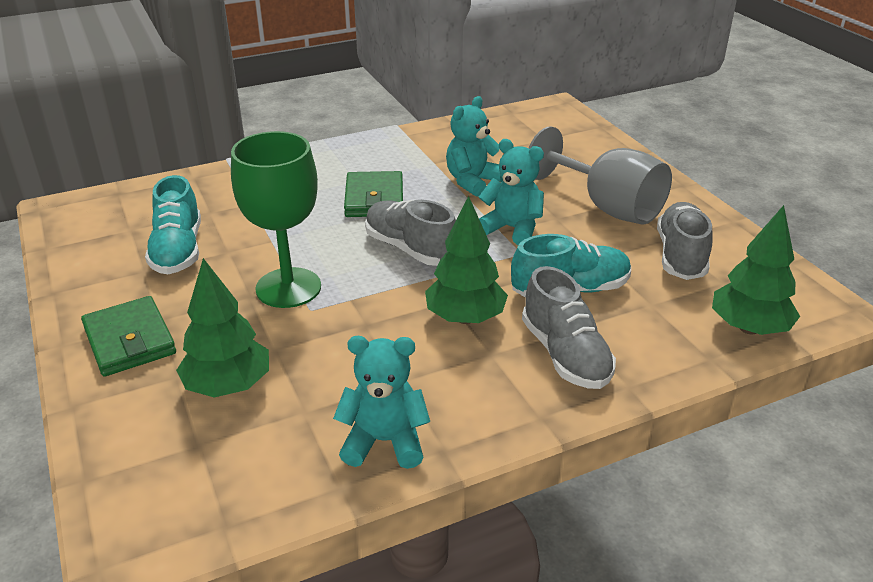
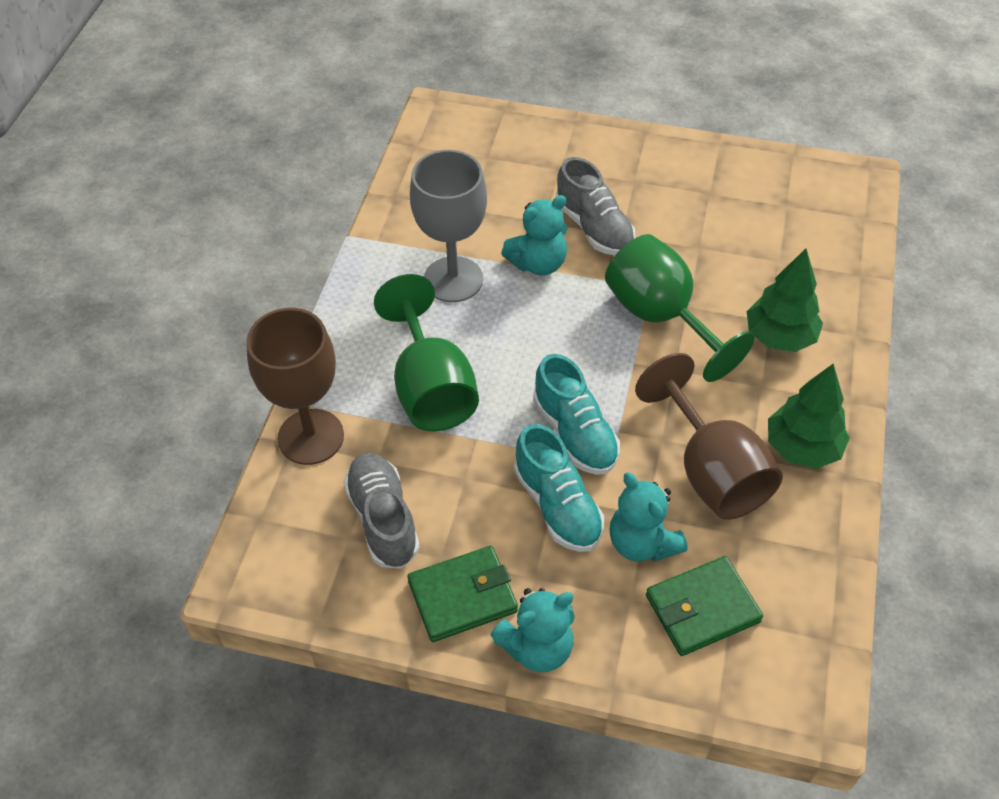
brown goblet: 0 -> 2
green goblet: 1 -> 2
green tree: 3 -> 2
grey shoe: 3 -> 2

